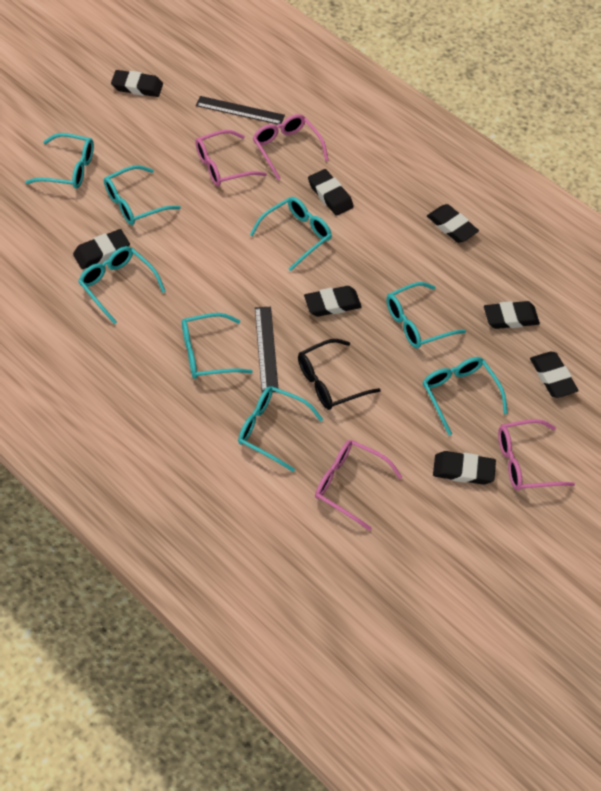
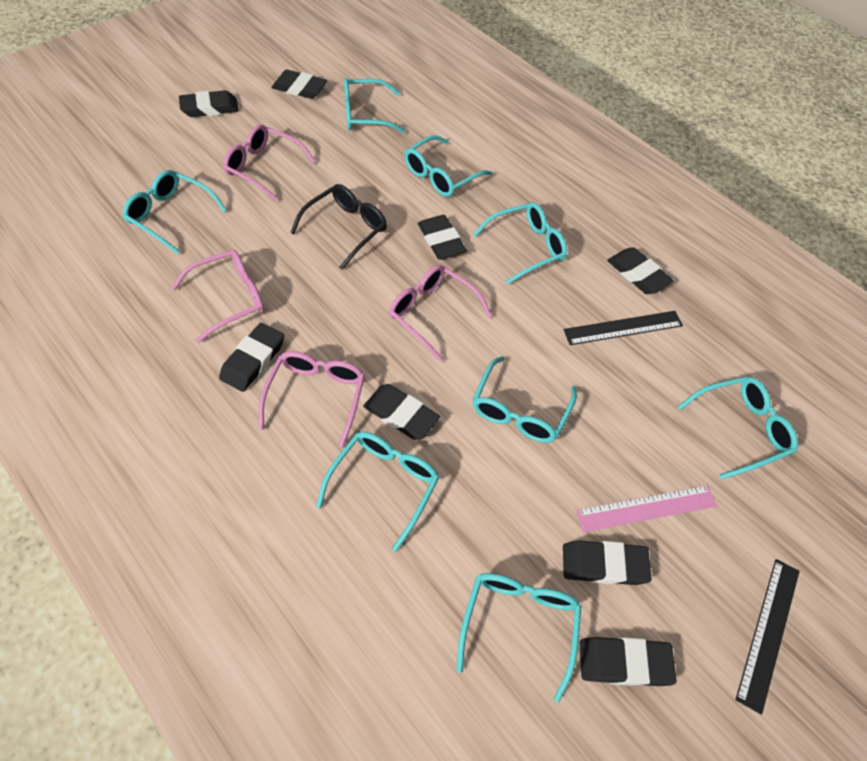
pink ruler: 0 -> 1

